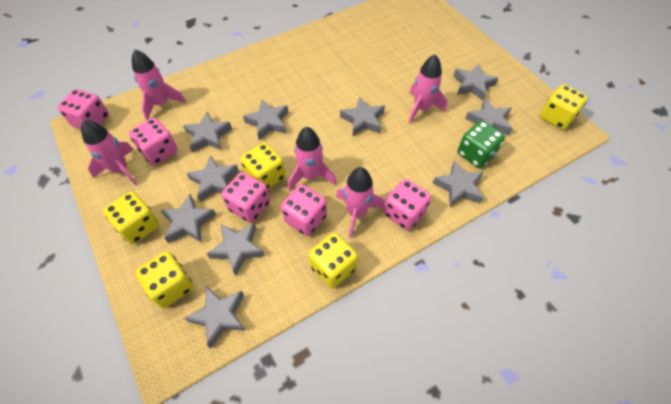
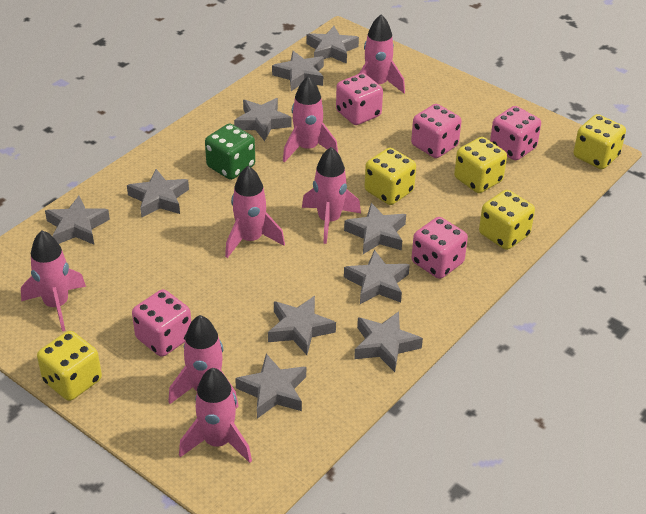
pink rocket: 5 -> 7

